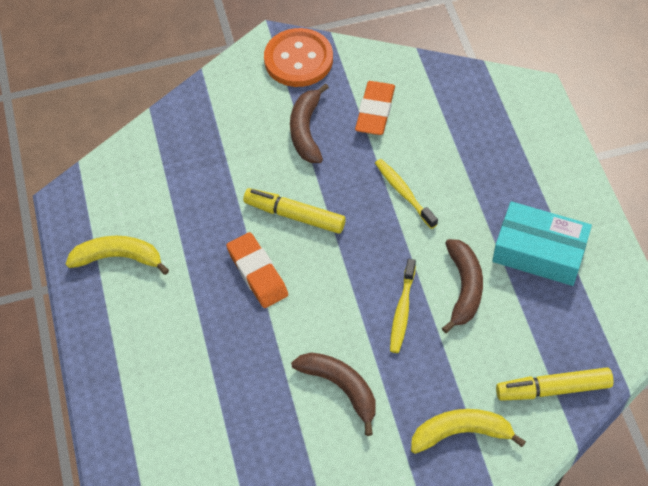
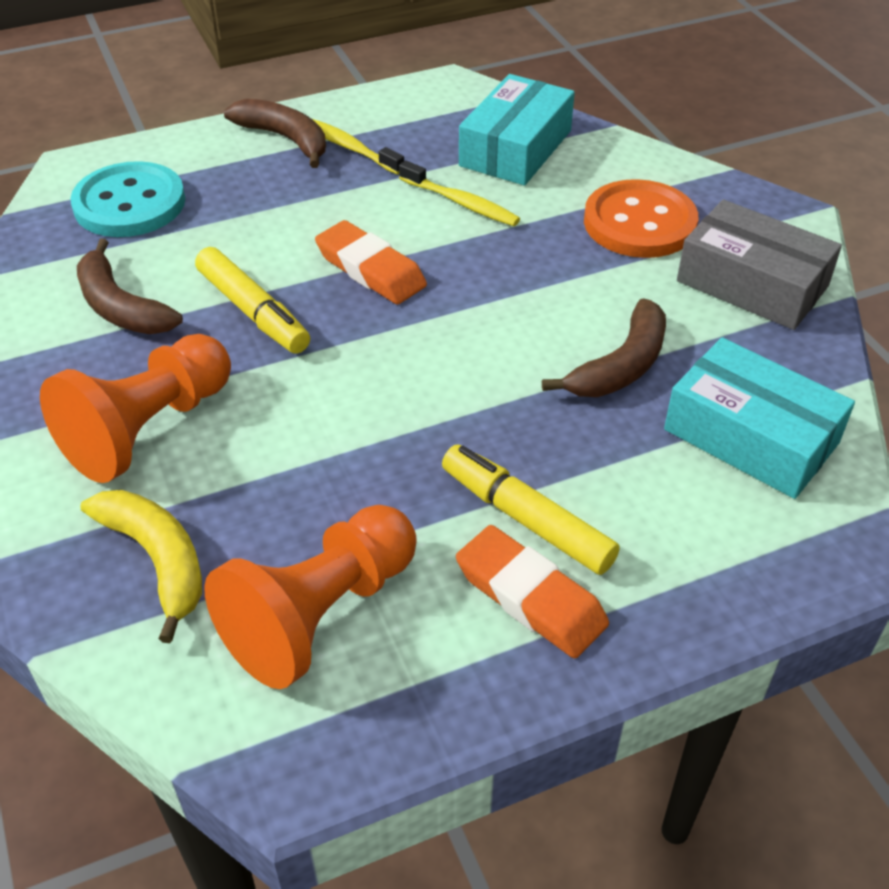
grey box: 0 -> 1
orange pawn: 0 -> 2
turquoise box: 1 -> 2
turquoise button: 0 -> 1
yellow banana: 2 -> 1

